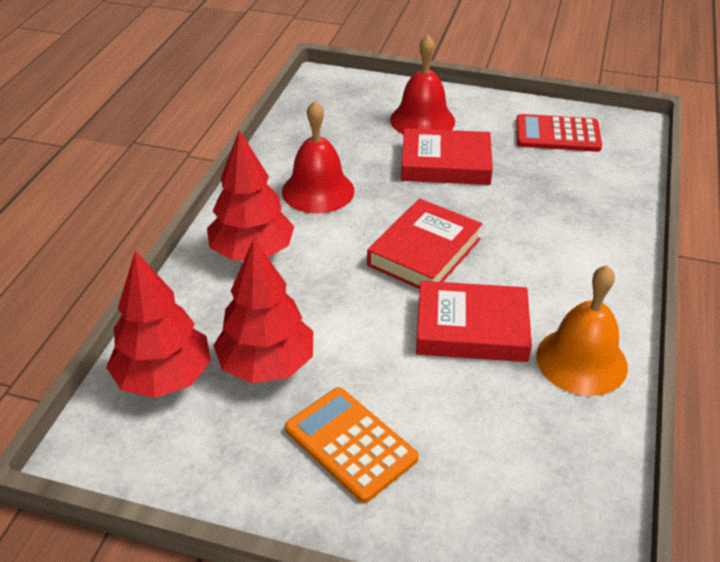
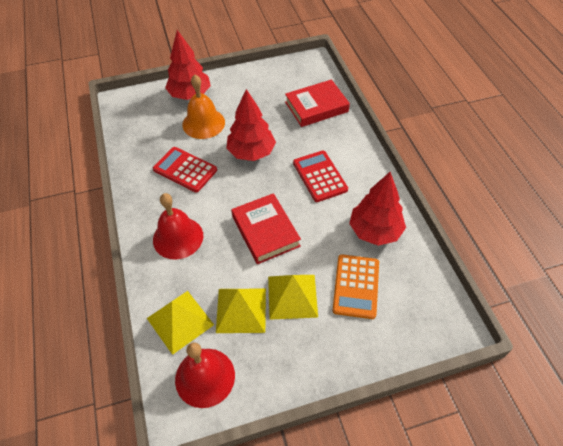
red book: 3 -> 2
red calculator: 1 -> 2
yellow pyramid: 0 -> 3

